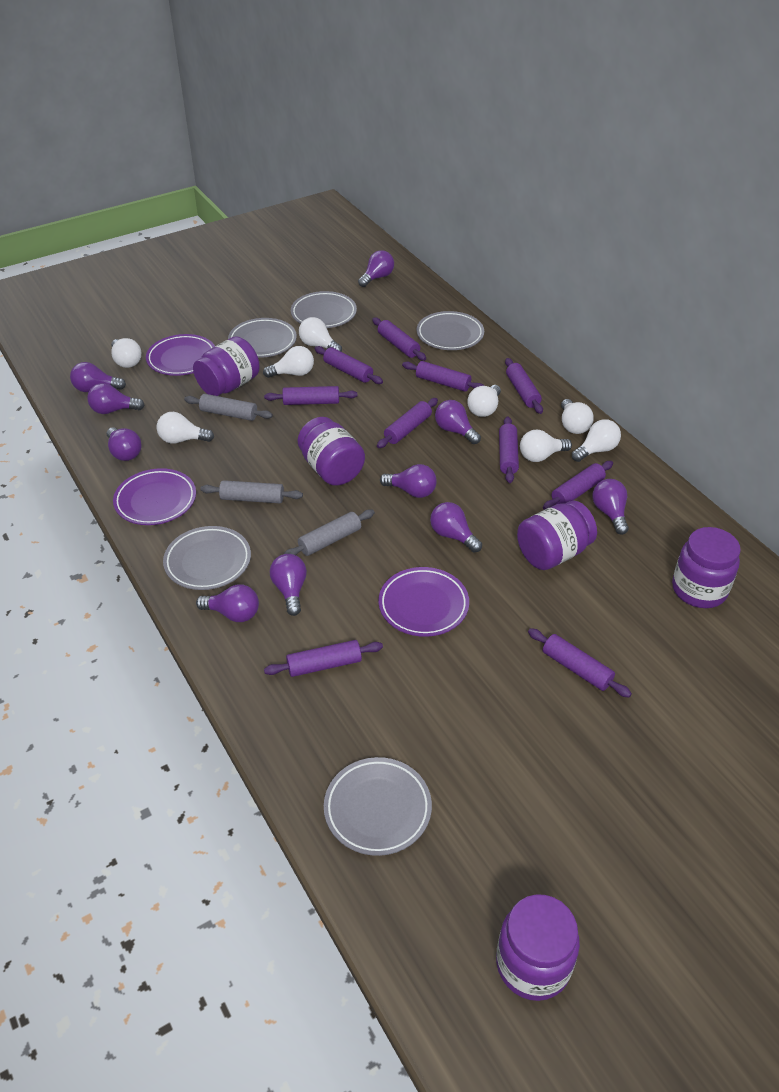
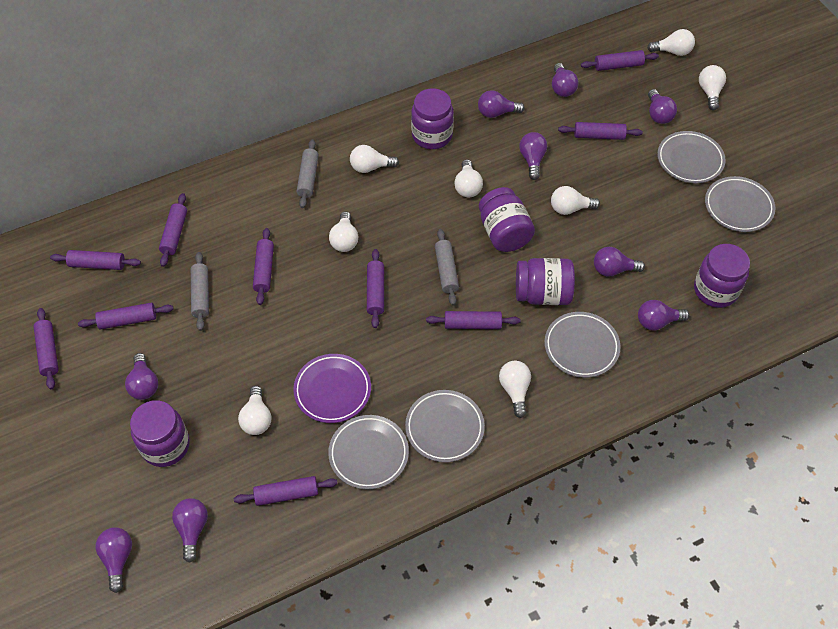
purple light bulb: 10 -> 9
purple plate: 3 -> 1

